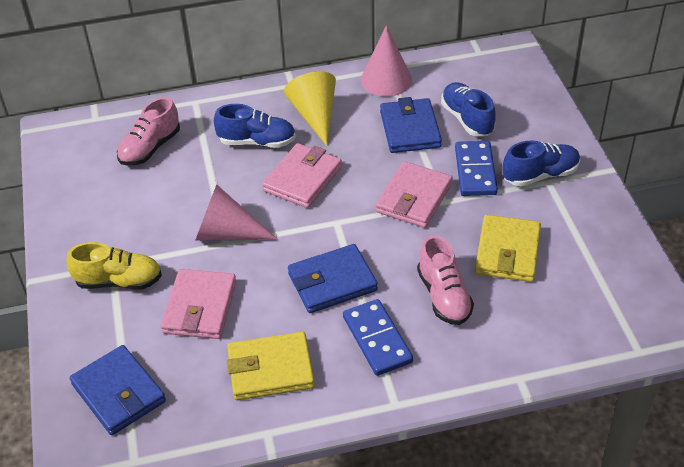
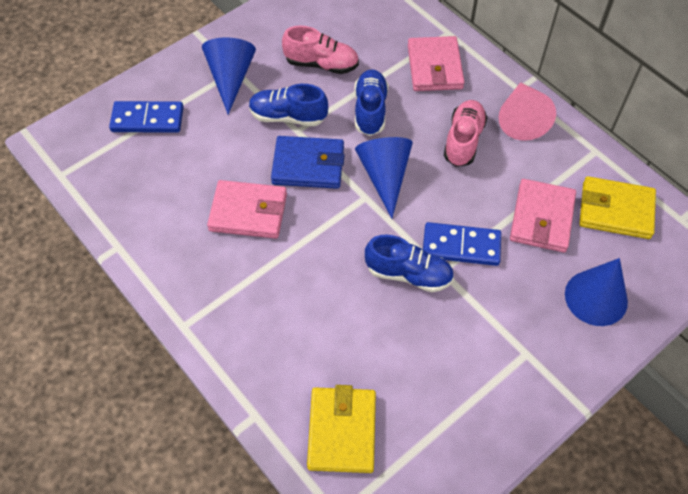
blue cone: 0 -> 3
blue wallet: 3 -> 1
pink cone: 2 -> 1
yellow cone: 1 -> 0
yellow shoe: 1 -> 0

